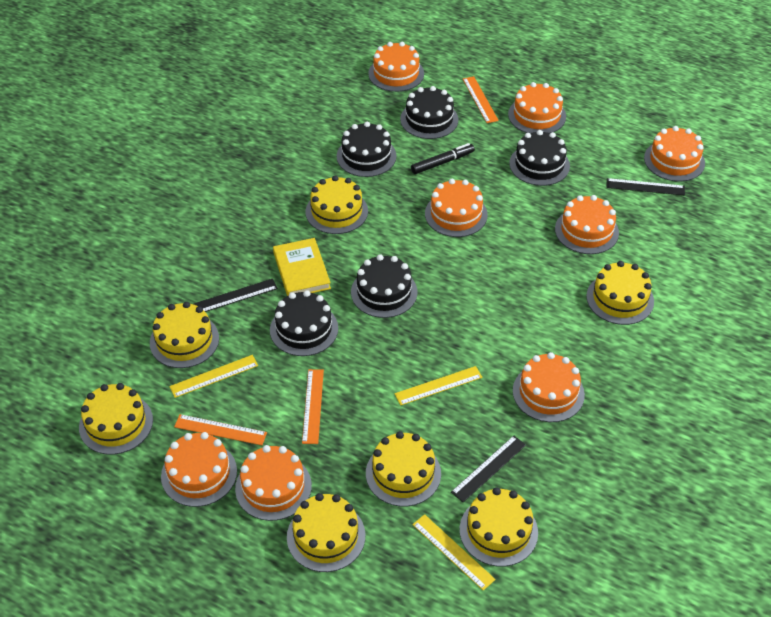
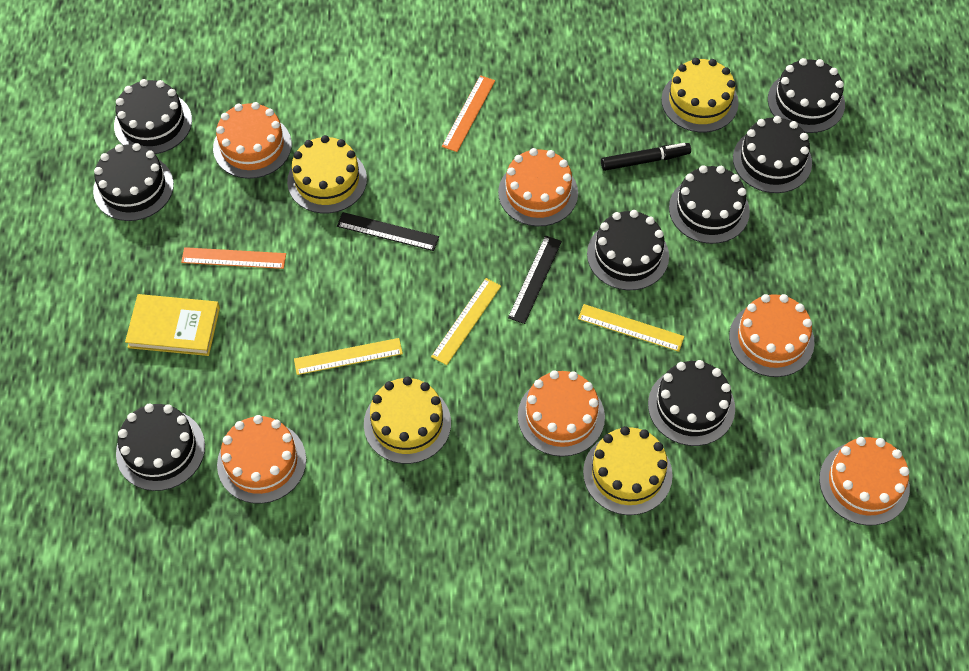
black cake: 5 -> 8
black ruler: 3 -> 2
orange cake: 8 -> 6
orange ruler: 3 -> 2
yellow cake: 7 -> 4

